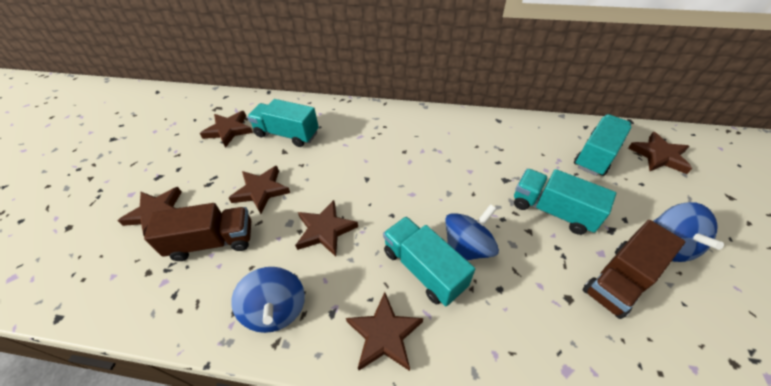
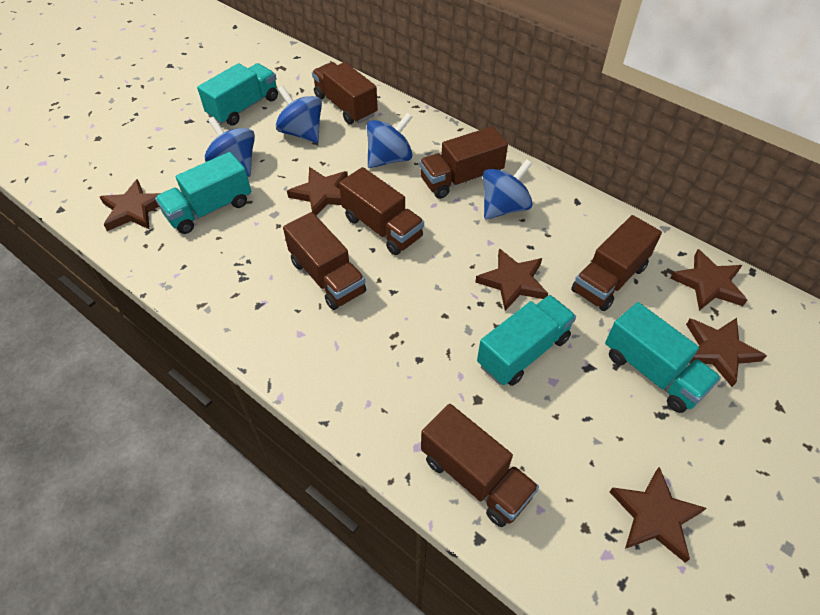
blue spinning top: 3 -> 4
brown truck: 2 -> 6

